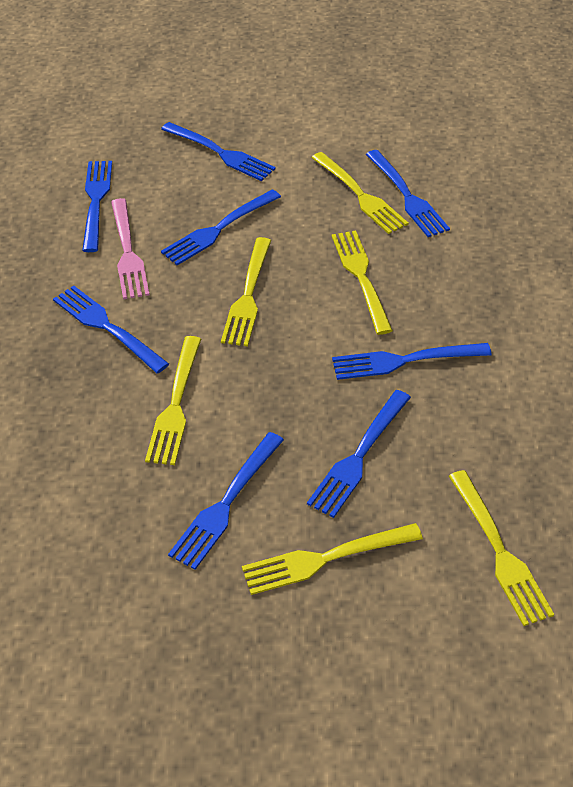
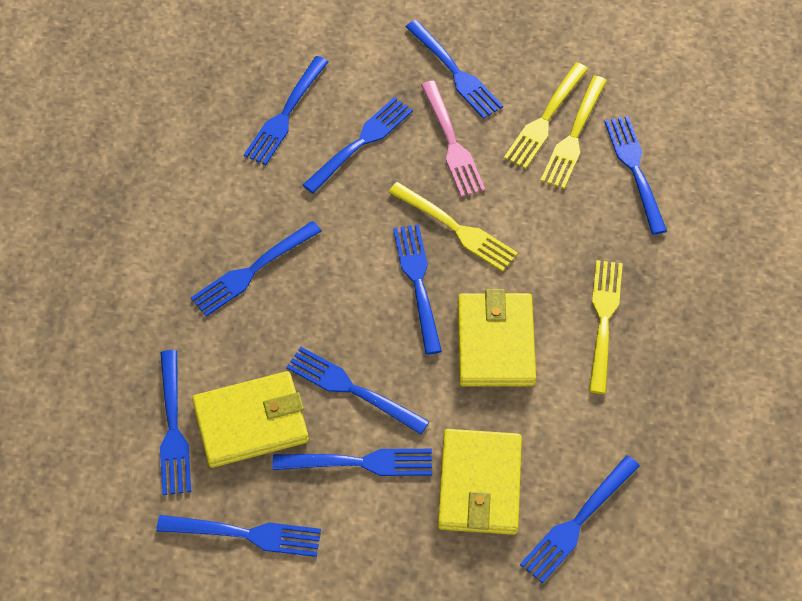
blue fork: 8 -> 11
yellow fork: 6 -> 4
yellow wallet: 0 -> 3

